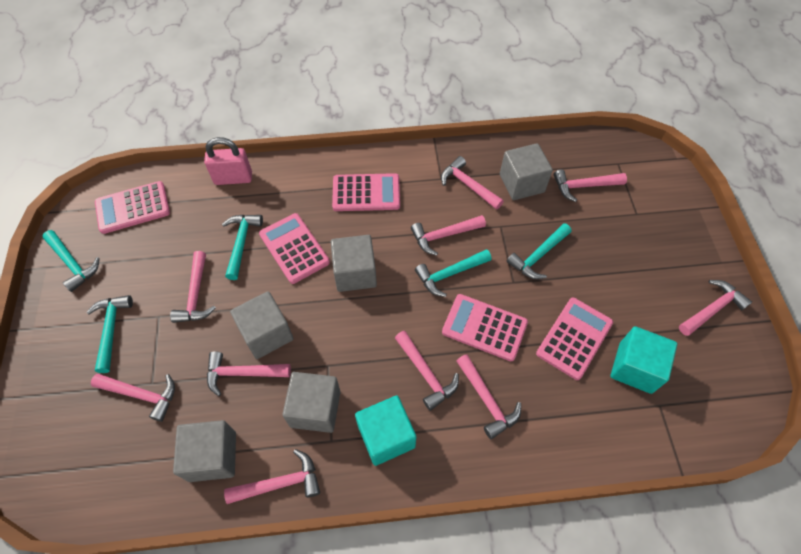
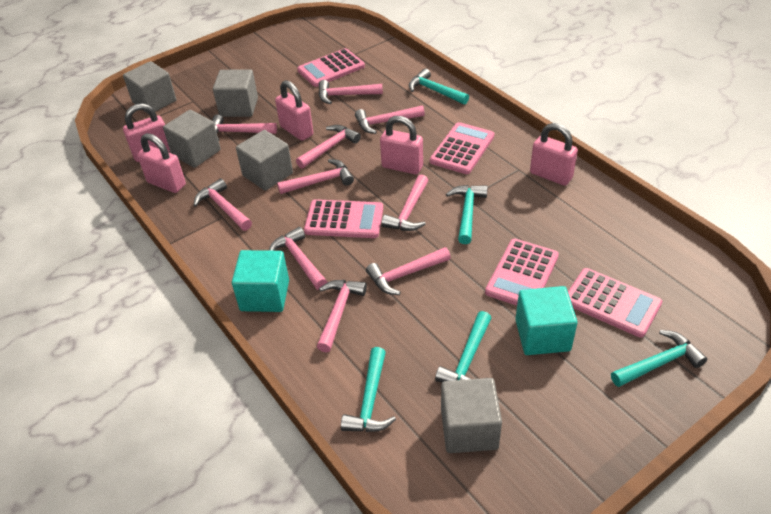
pink padlock: 1 -> 5

